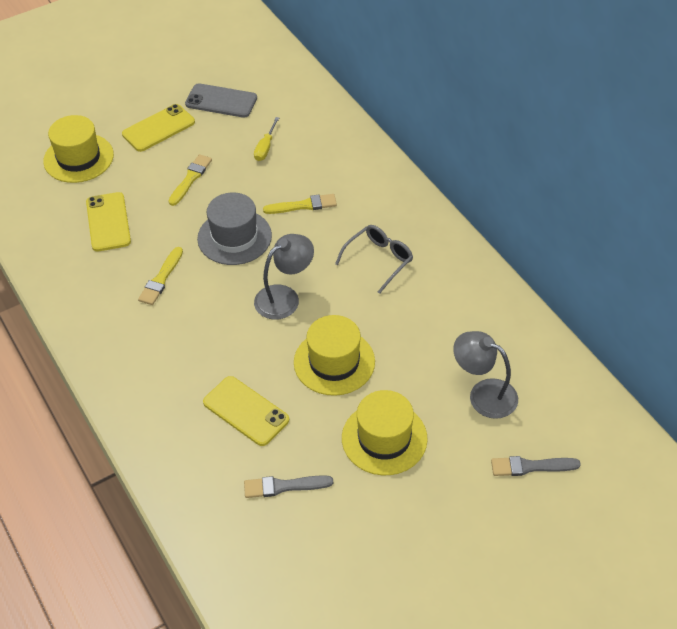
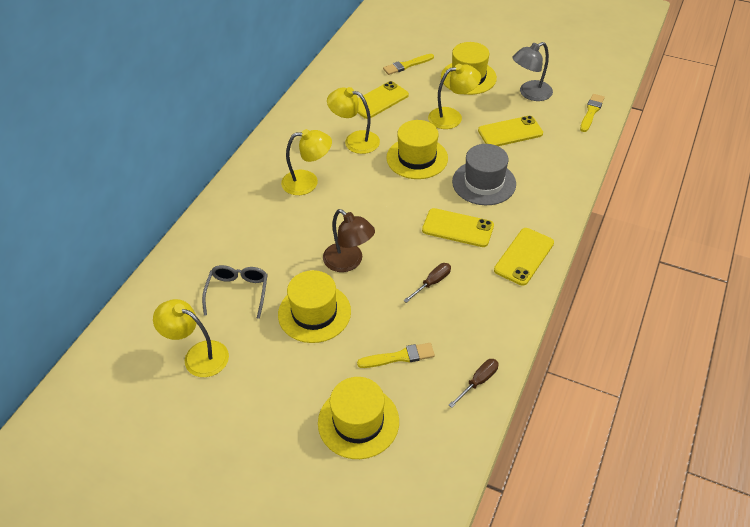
brown lamp: 0 -> 1
brown screwdriver: 0 -> 2
grey brush: 2 -> 0
grey lamp: 2 -> 1
grey phone: 1 -> 0
yellow hat: 3 -> 4
yellow lamp: 0 -> 4
yellow phone: 3 -> 4
yellow screwdriver: 1 -> 0

